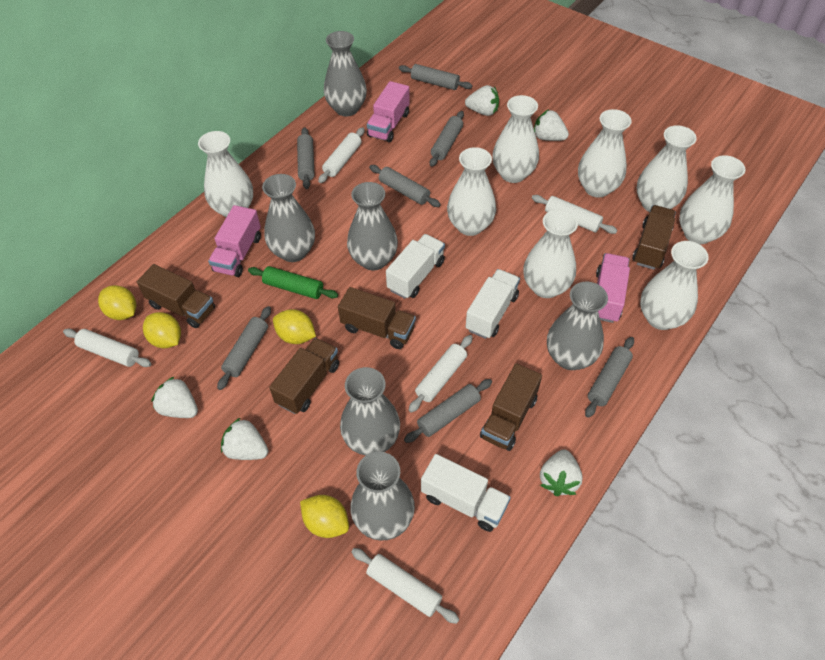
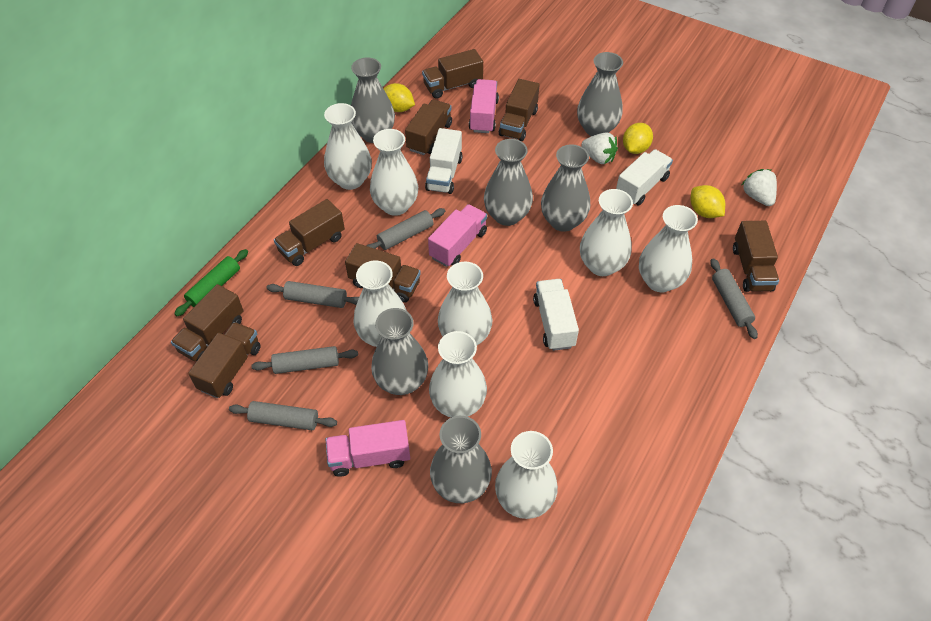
brown truck: 5 -> 8
grey rolling pin: 7 -> 5
white rolling pin: 5 -> 0
white strawberry: 5 -> 2
yellow lemon: 4 -> 3

